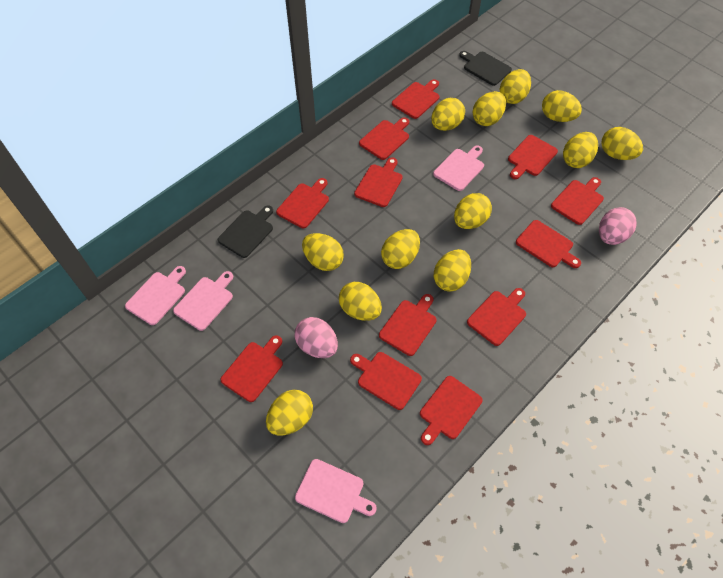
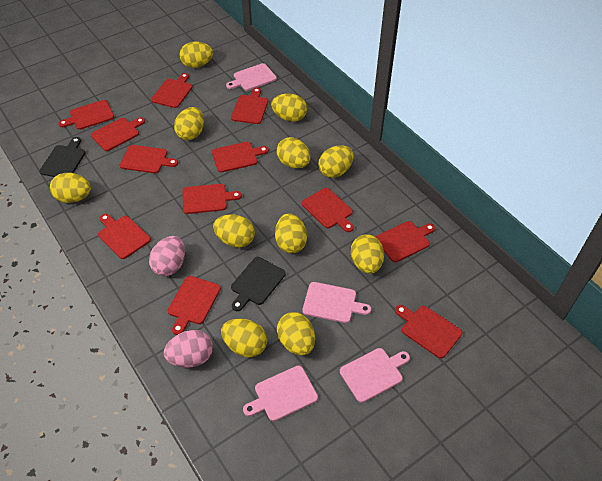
yellow egg: 12 -> 11

